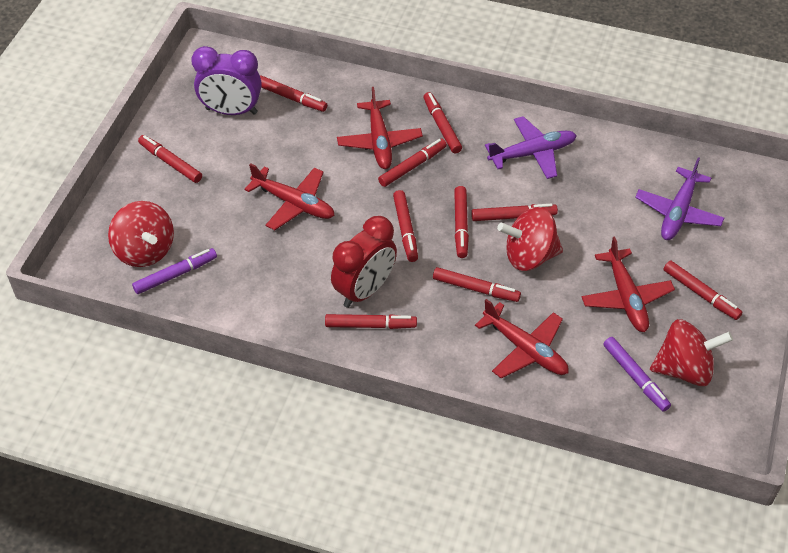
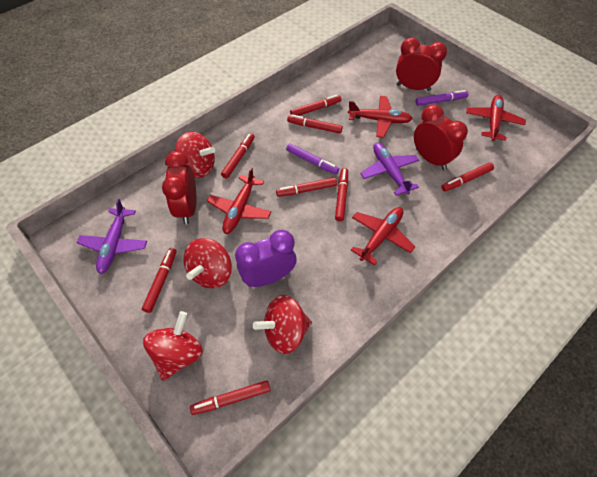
red clock: 1 -> 3
red marker: 10 -> 8
red spinning top: 3 -> 4

